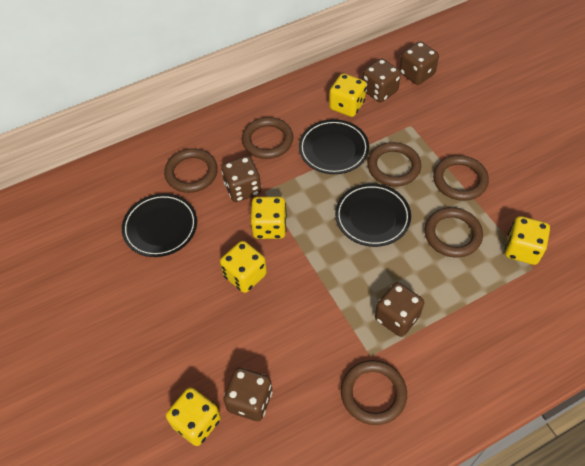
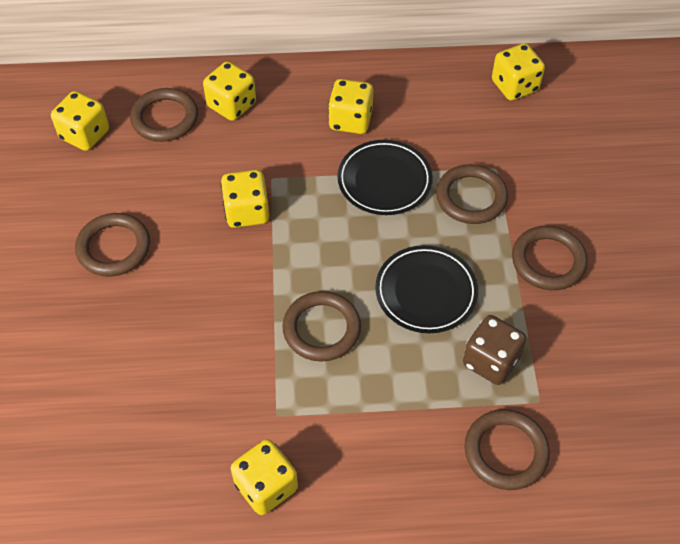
black plate: 3 -> 2
brown dice: 5 -> 1
yellow dice: 5 -> 6

